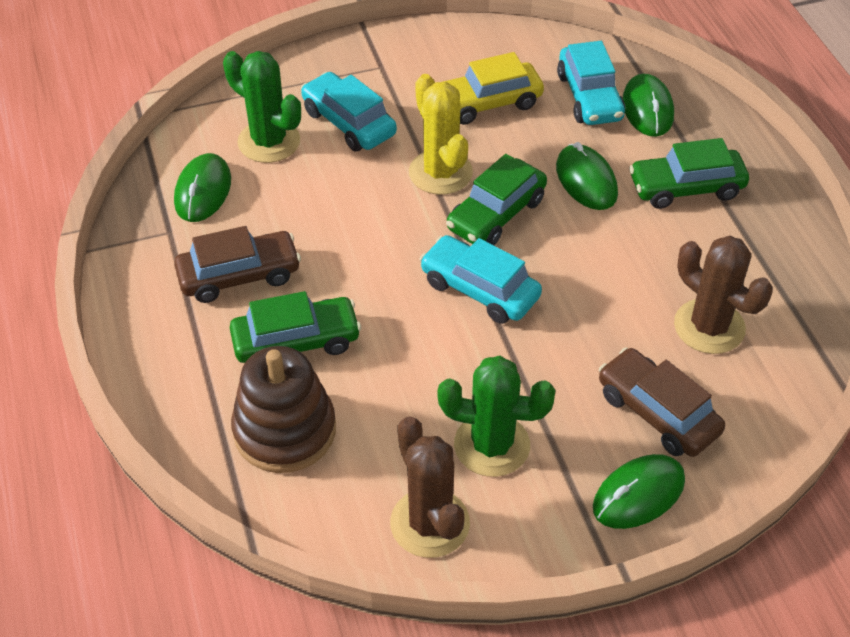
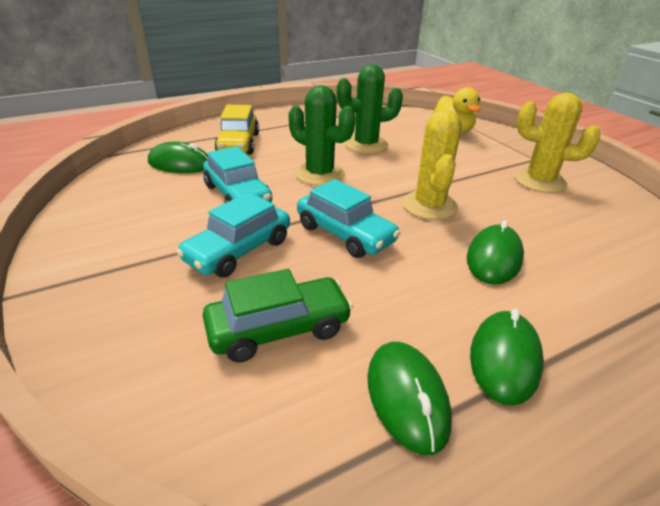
brown cactus: 2 -> 0
brown car: 2 -> 0
brown stacking toy: 1 -> 0
green car: 3 -> 1
yellow cactus: 1 -> 2
yellow duck: 0 -> 1

